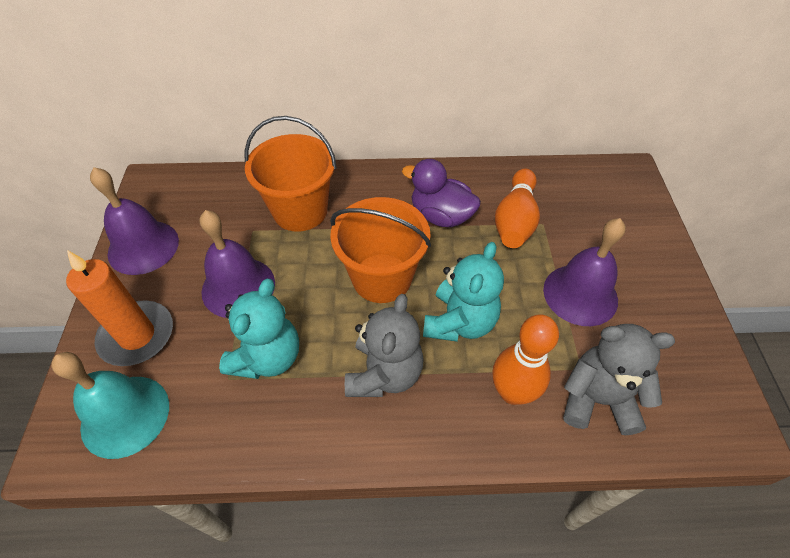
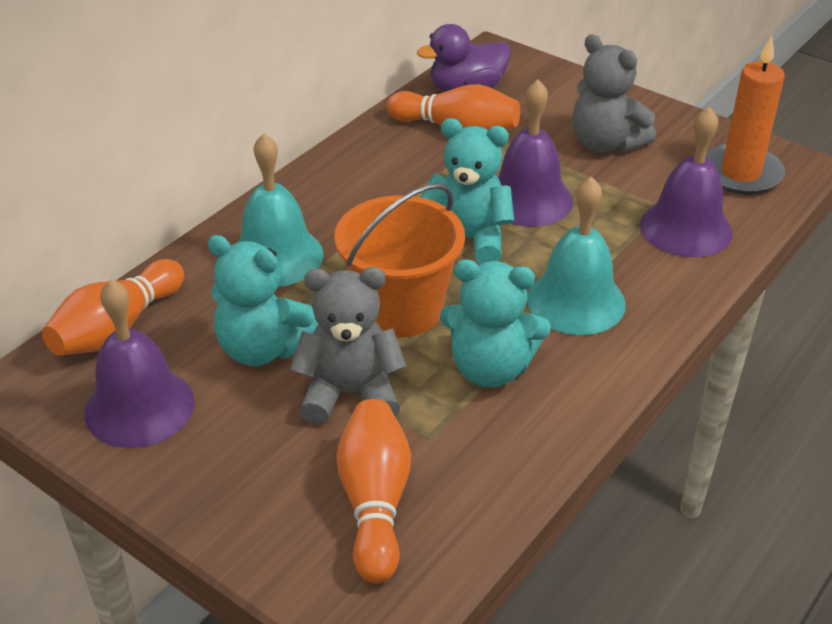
orange bowling pin: 2 -> 3
orange bucket: 2 -> 1
turquoise bell: 1 -> 2
turquoise teddy bear: 2 -> 3

